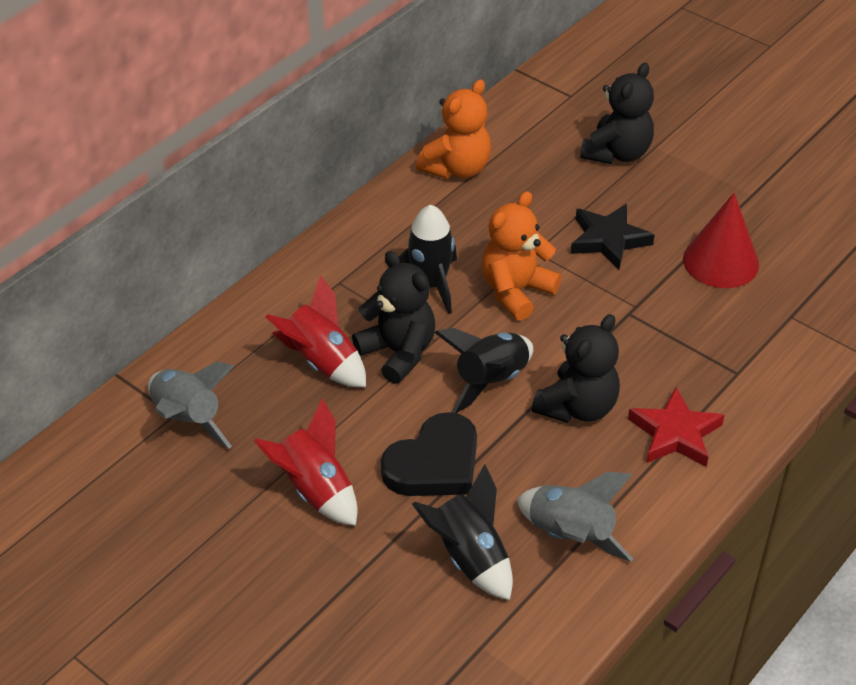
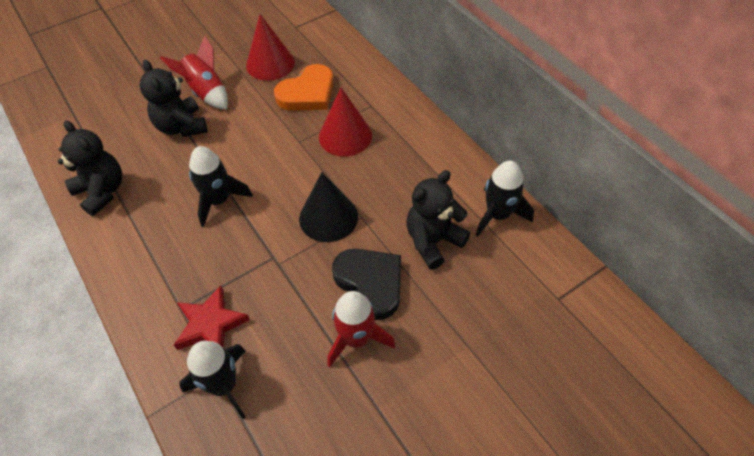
black cone: 0 -> 1
black star: 1 -> 0
grey rocket: 2 -> 0
orange heart: 0 -> 1
orange teddy bear: 2 -> 0
red cone: 1 -> 2

